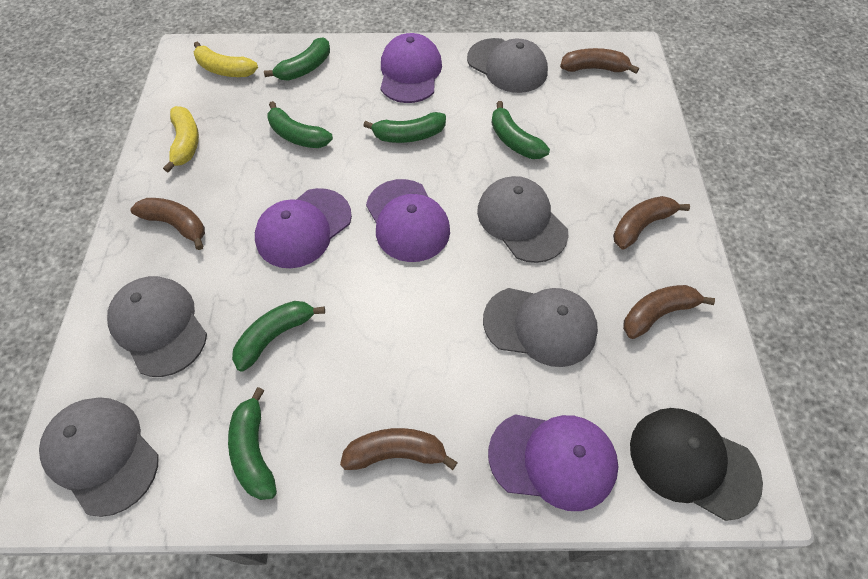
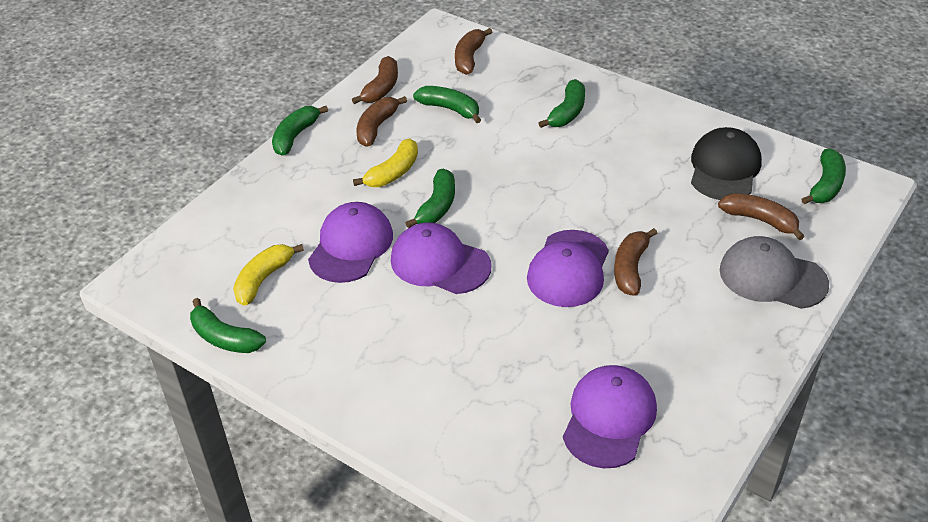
grey cap: 5 -> 1

